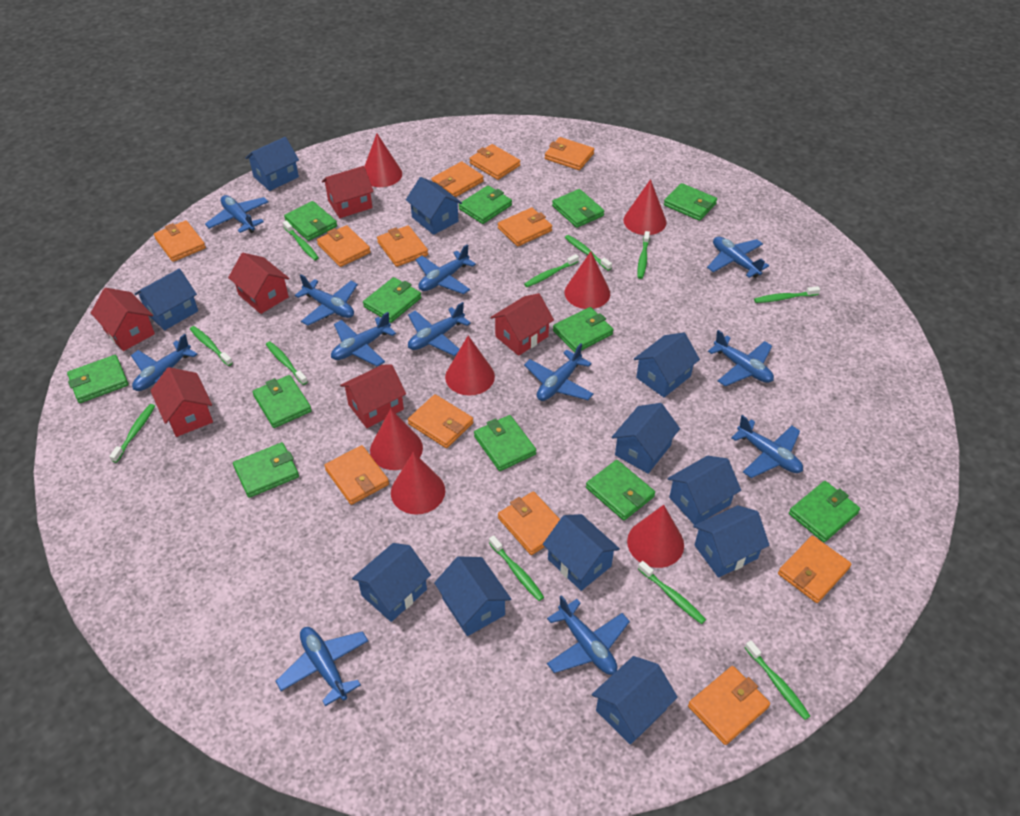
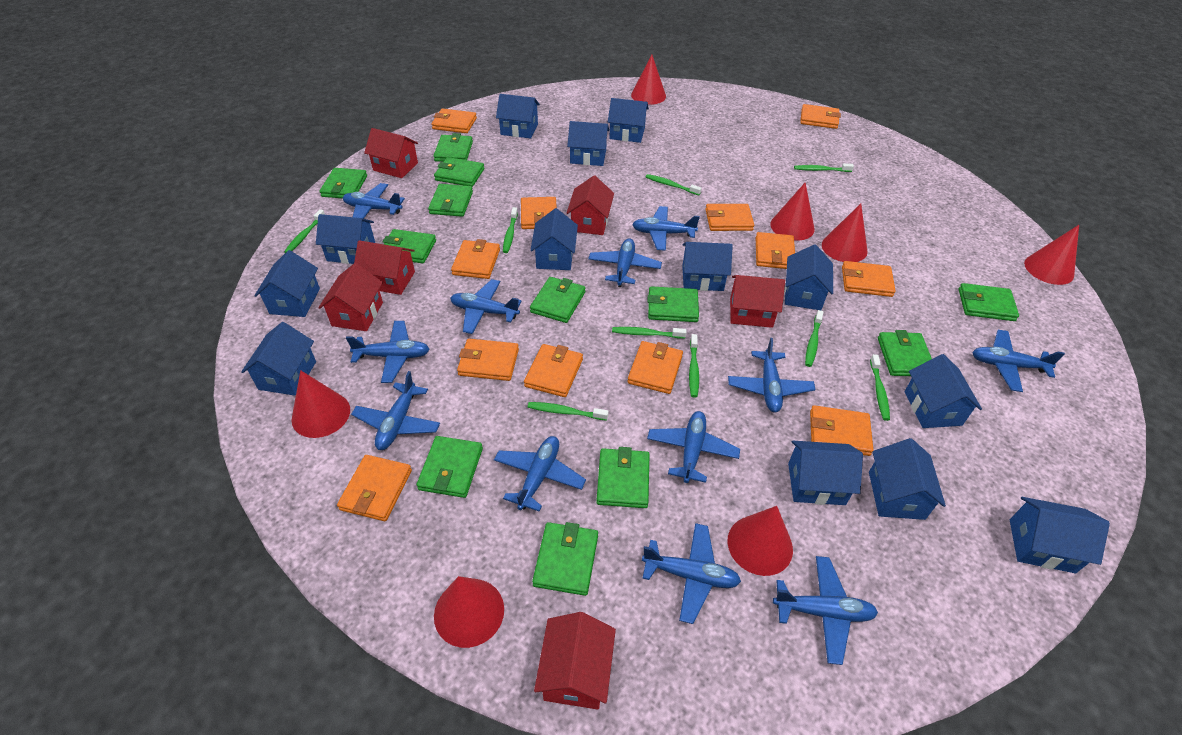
blue house: 11 -> 13
green toothbrush: 11 -> 9

